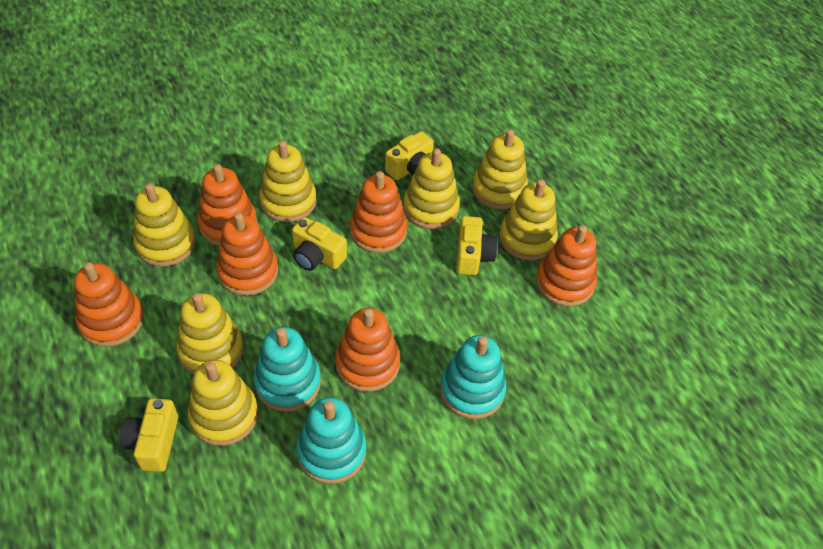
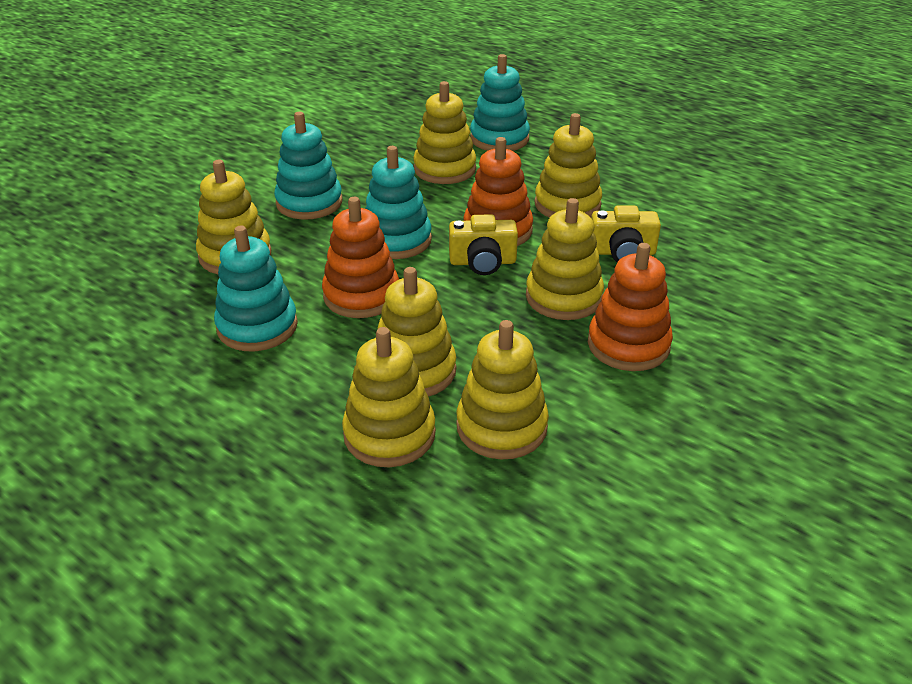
orange stacking toy: 6 -> 3
turquoise stacking toy: 3 -> 4
yellow camera: 4 -> 2

